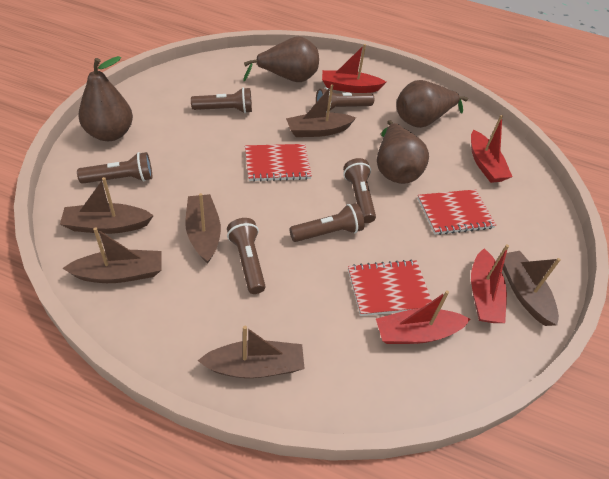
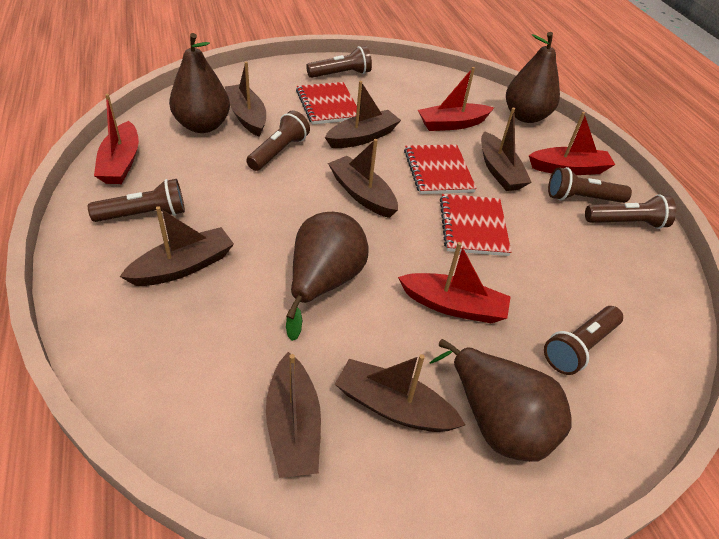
brown boat: 6 -> 7

